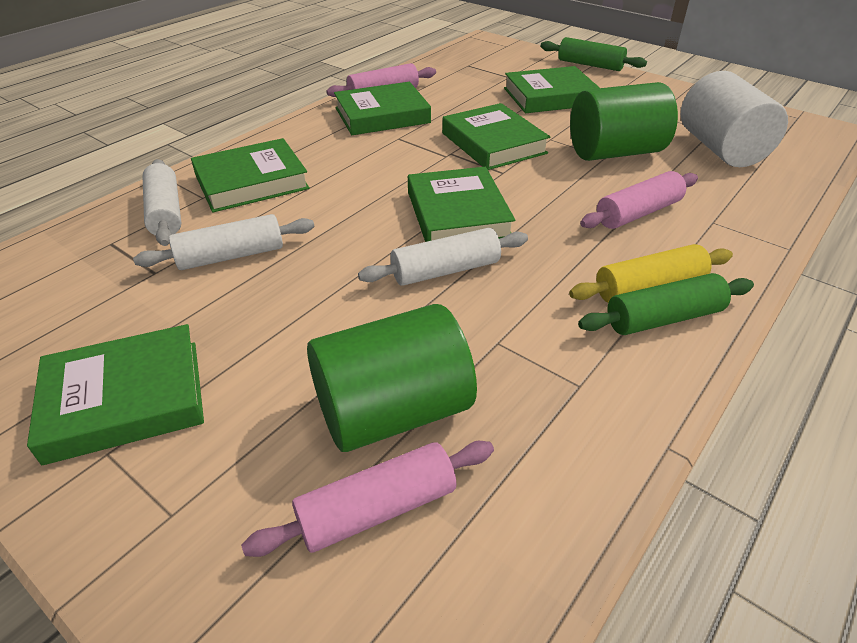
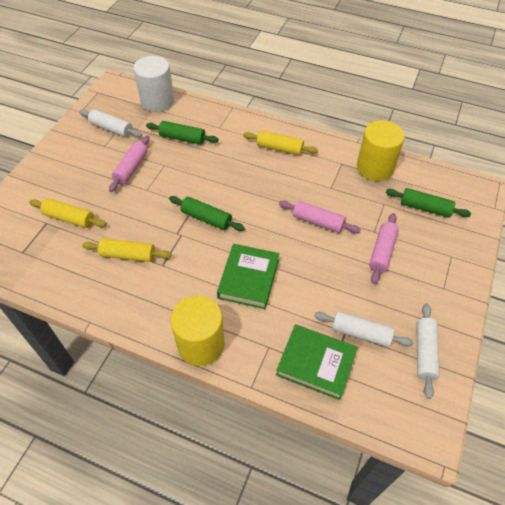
green book: 6 -> 2
green cylinder: 2 -> 0
green rolling pin: 2 -> 3
yellow cylinder: 0 -> 2
yellow rolling pin: 1 -> 3

